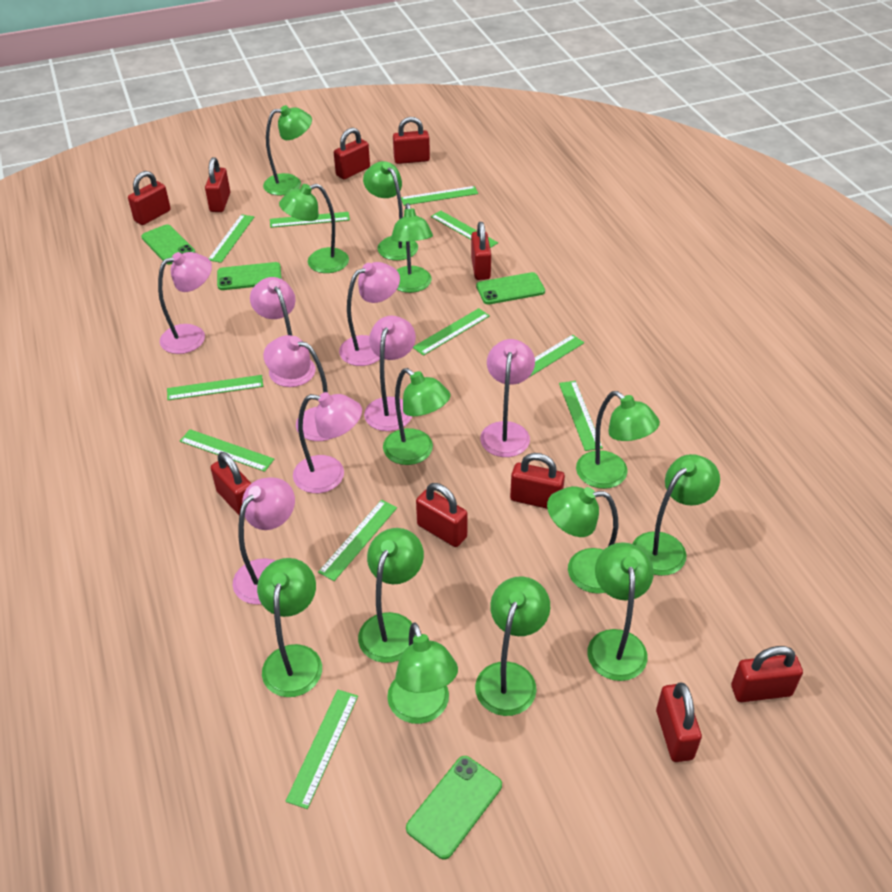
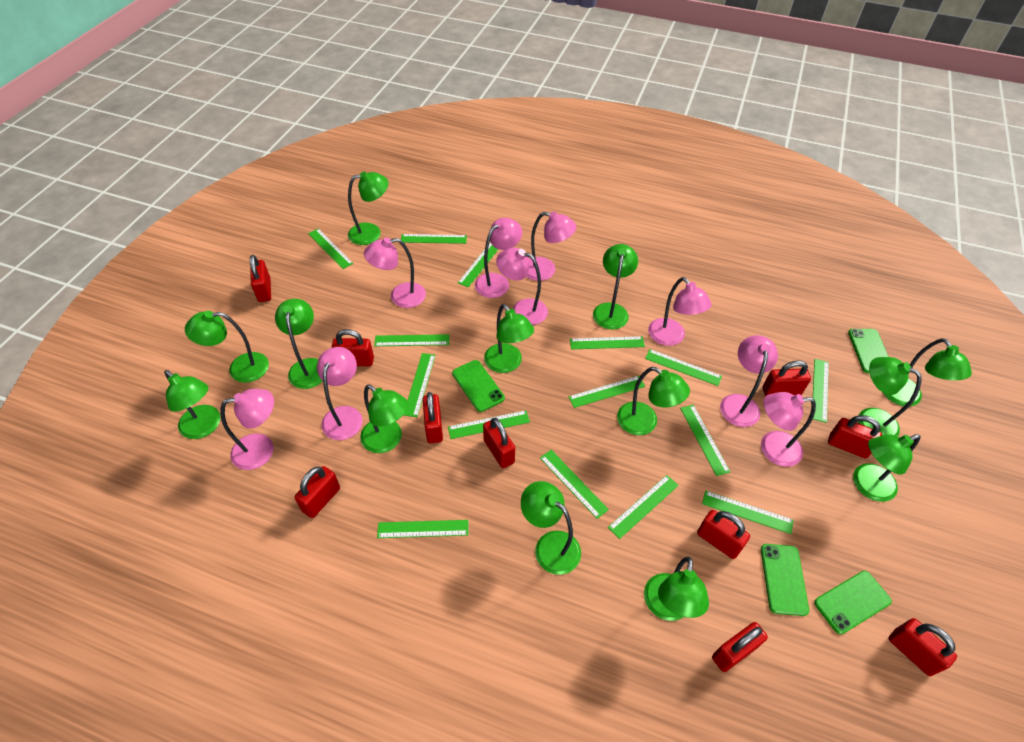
green ruler: 11 -> 15
pink lamp: 8 -> 9

